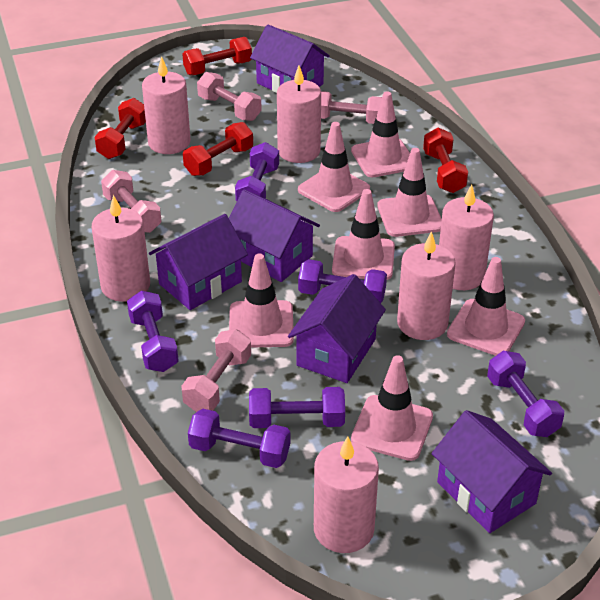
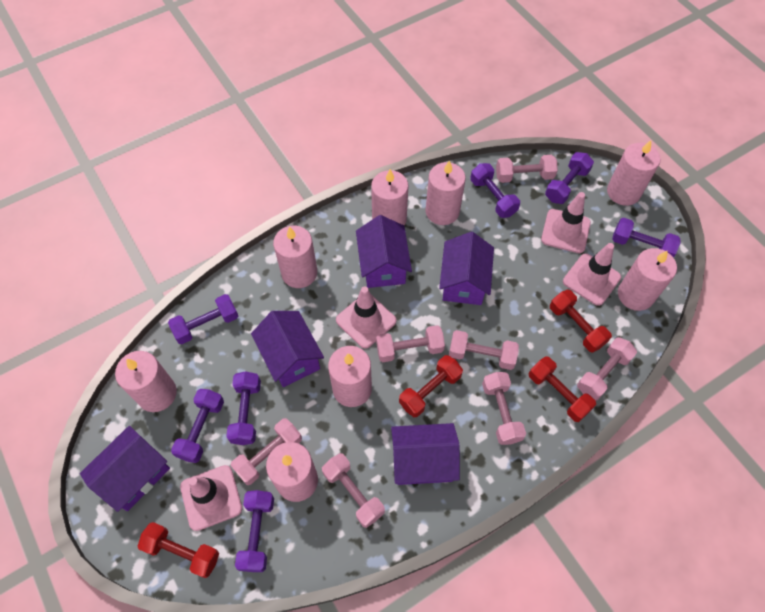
pink candle: 6 -> 8
pink dumbbell: 4 -> 7
pink traffic cone: 7 -> 4
purple dumbbell: 6 -> 7

